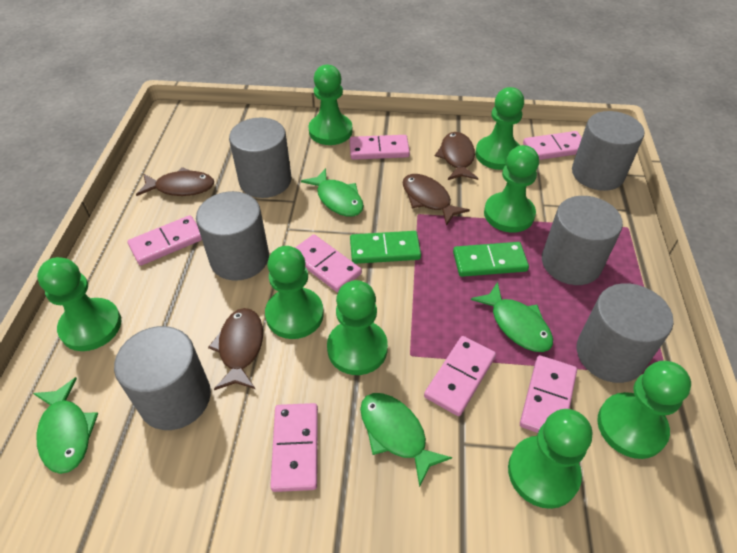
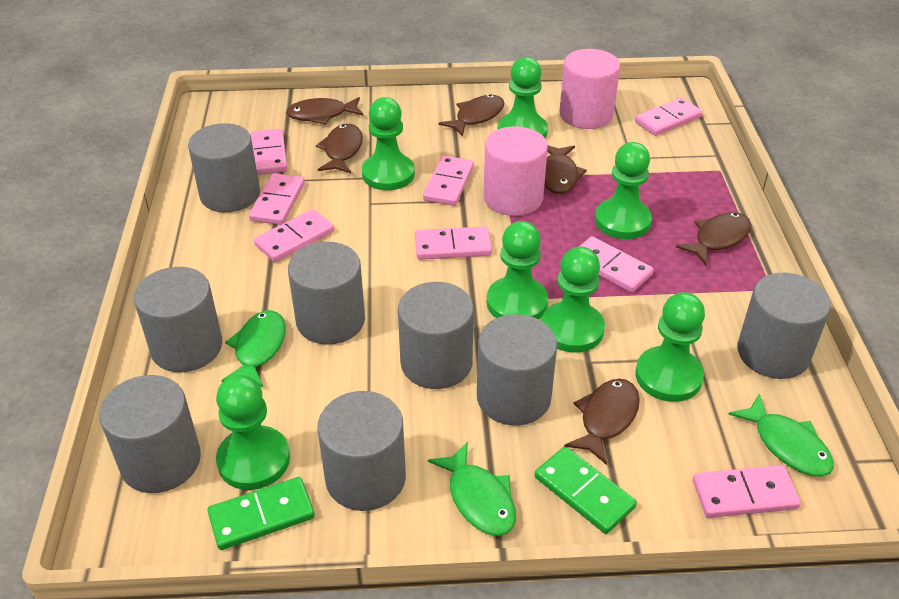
brown fish: 4 -> 6
green fish: 4 -> 3
green pawn: 8 -> 7
grey cylinder: 6 -> 8
pink cylinder: 0 -> 2
pink domino: 7 -> 8

